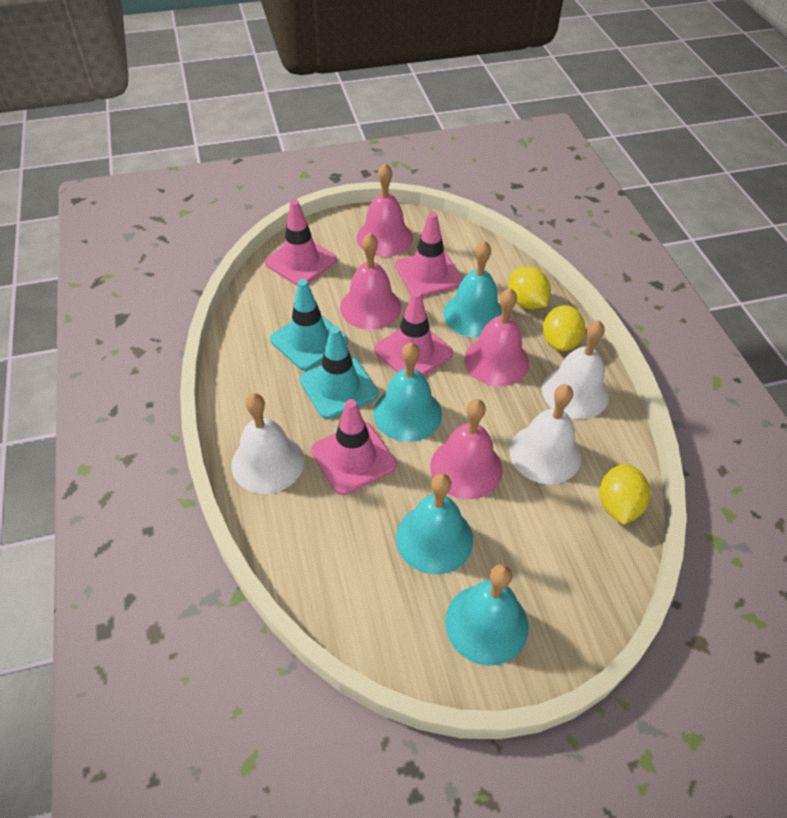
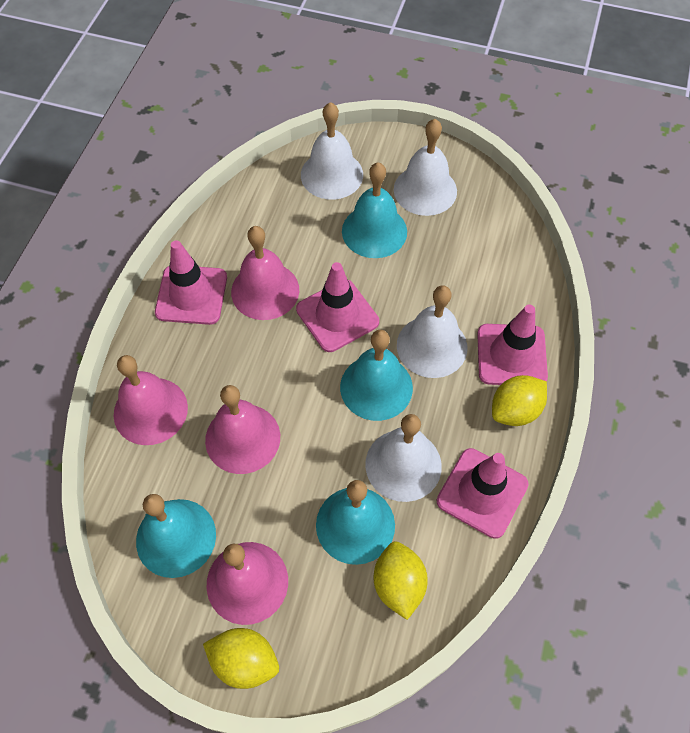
turquoise traffic cone: 2 -> 0
white bell: 3 -> 4

